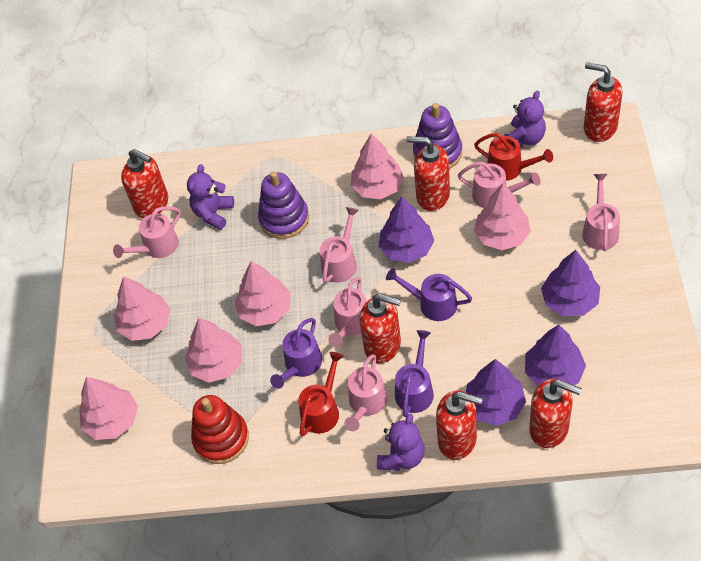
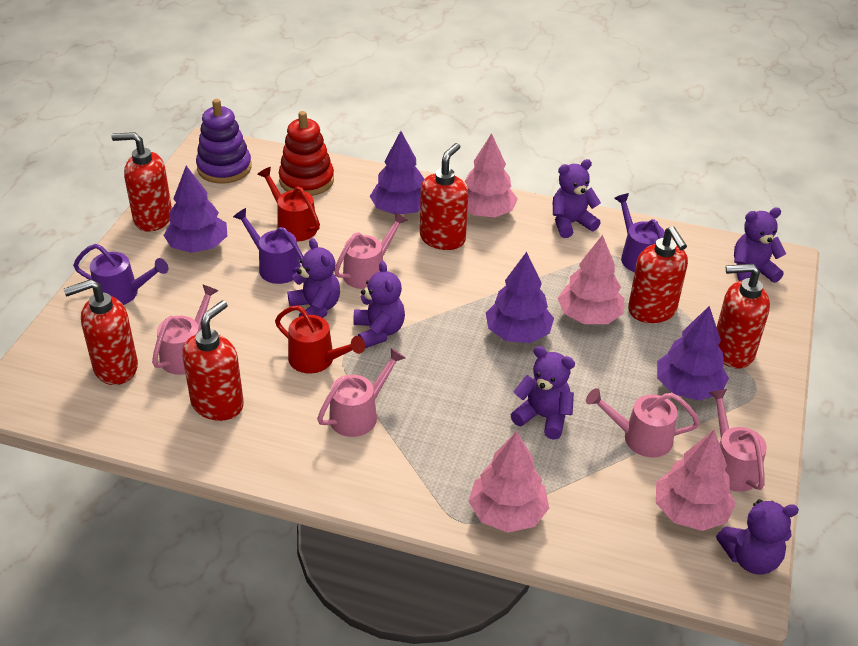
pink tree: 6 -> 4
pink watering can: 6 -> 5
purple stacking toy: 2 -> 1
purple teddy bear: 3 -> 6

